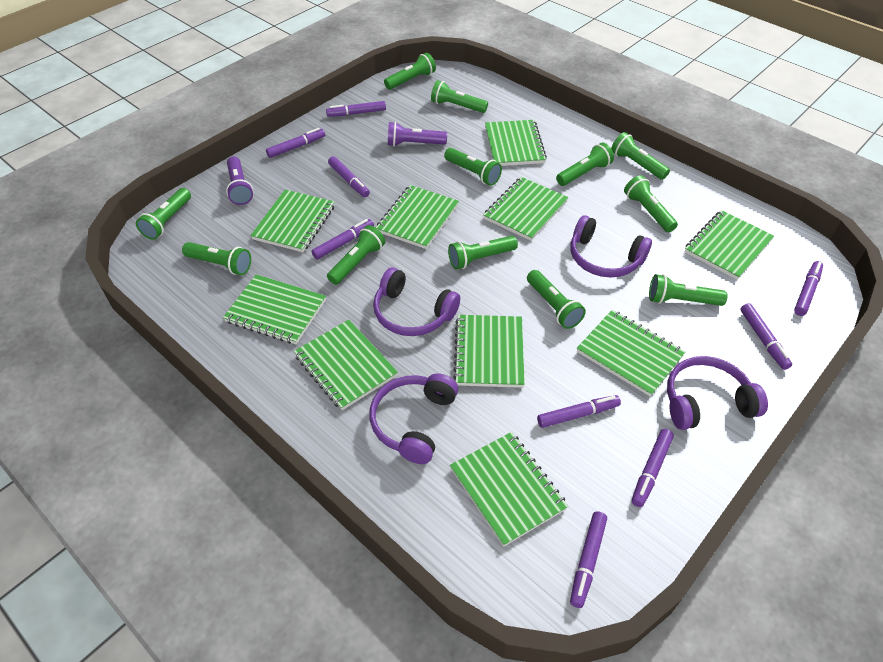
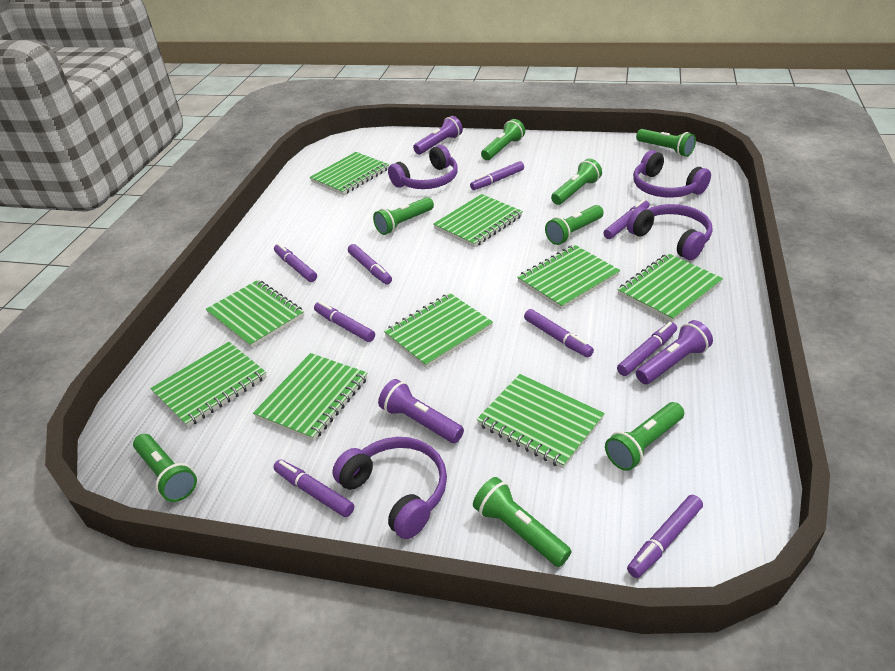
green flashlight: 12 -> 8
green notebook: 10 -> 9
purple flashlight: 2 -> 3

